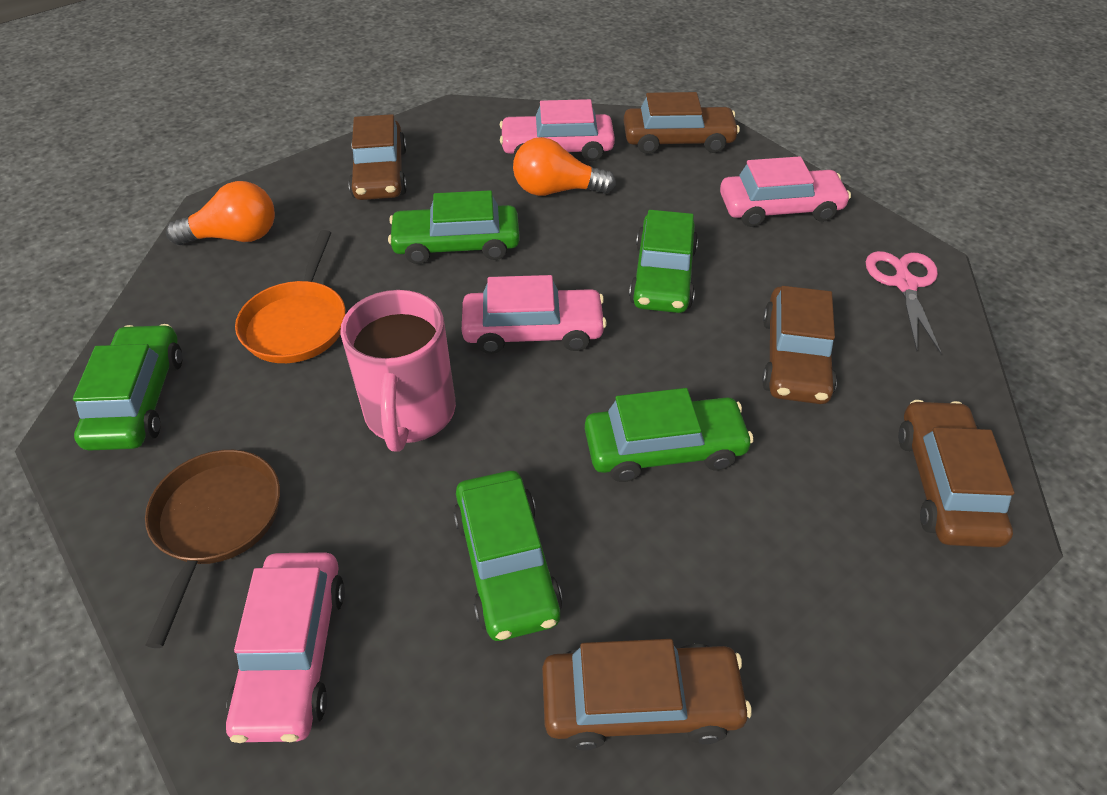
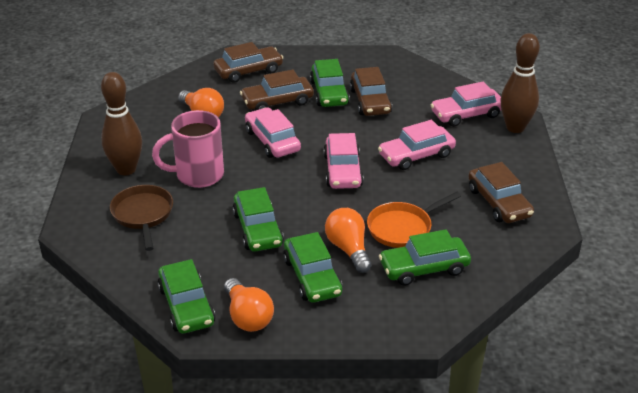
brown bowling pin: 0 -> 2
brown car: 5 -> 4
orange light bulb: 2 -> 3
pink scissors: 1 -> 0

